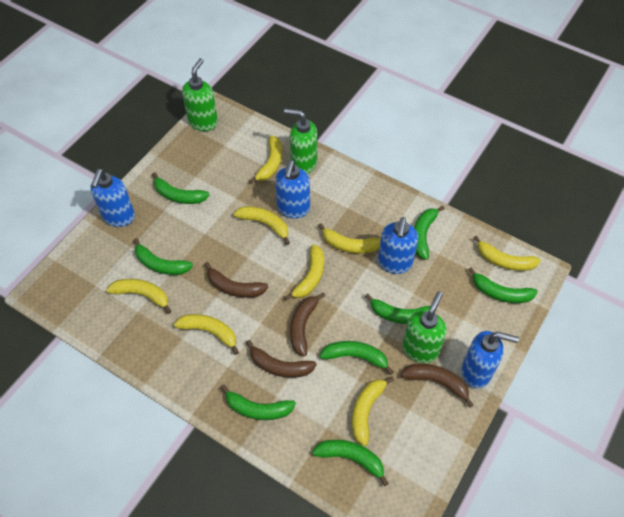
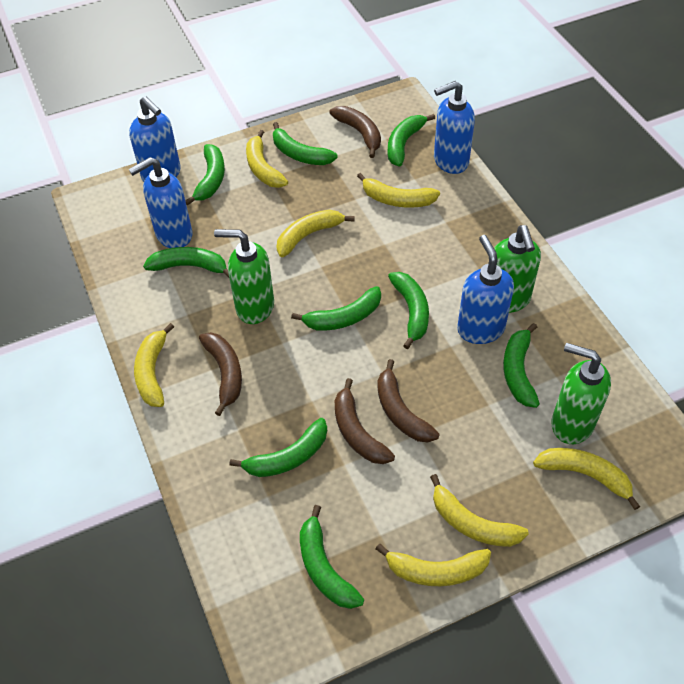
green banana: 8 -> 9
yellow banana: 8 -> 7

